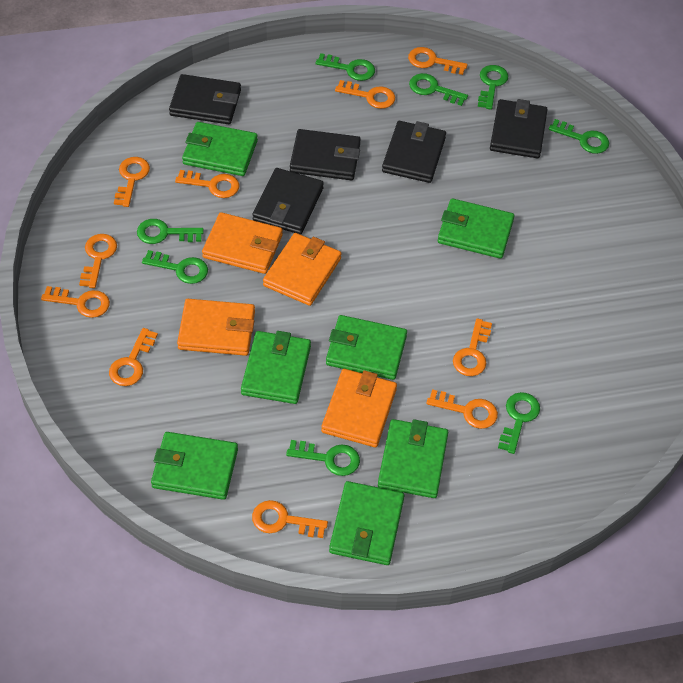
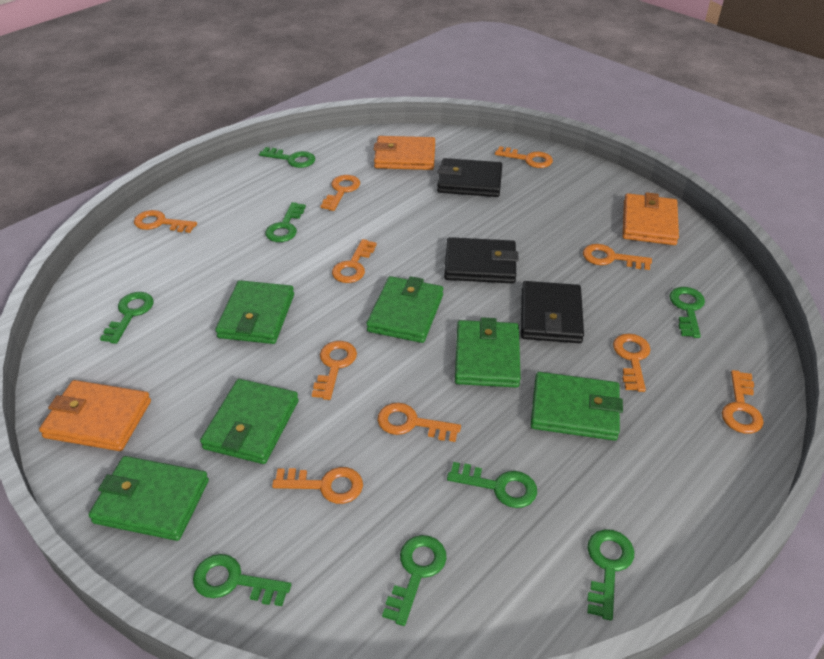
black wallet: 5 -> 3
green wallet: 7 -> 6
orange wallet: 4 -> 3

